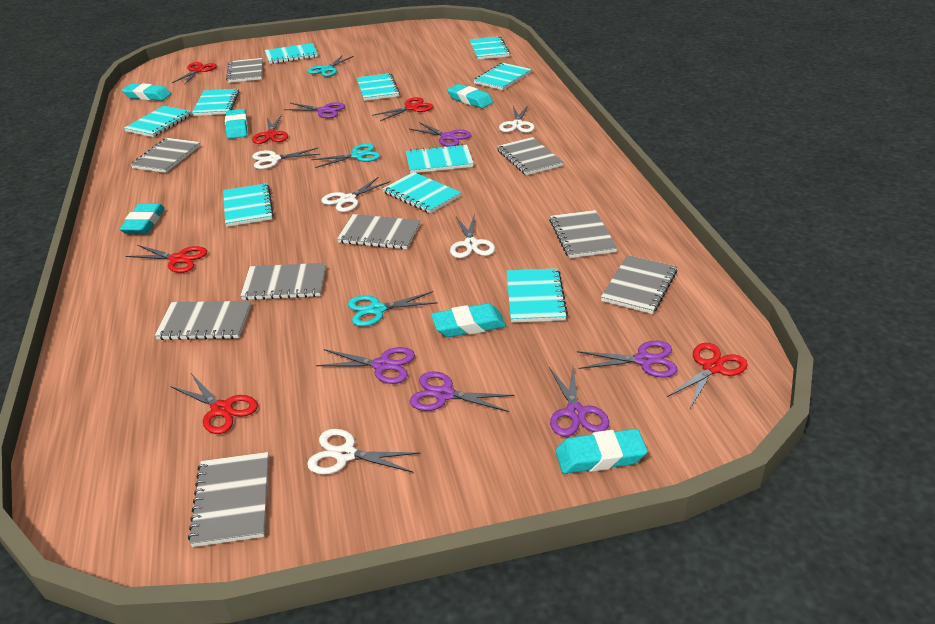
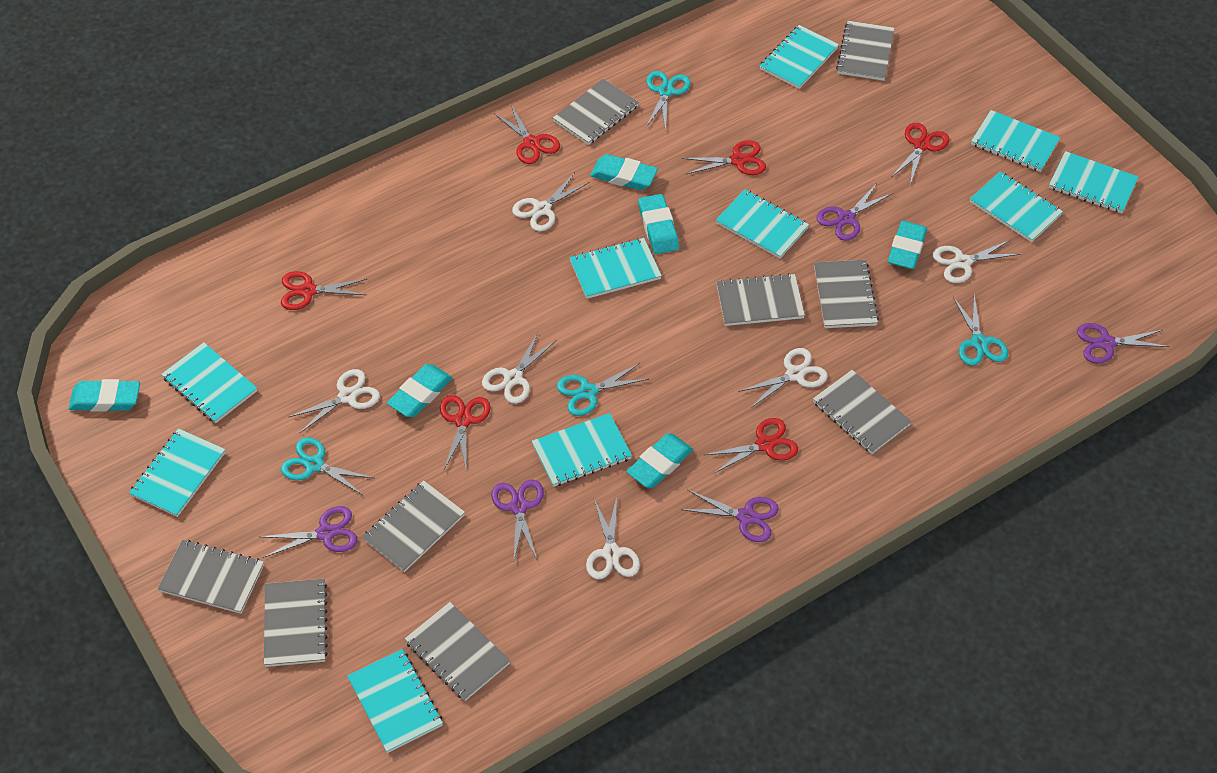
purple scissors: 6 -> 5
turquoise scissors: 3 -> 4
white scissors: 5 -> 6

